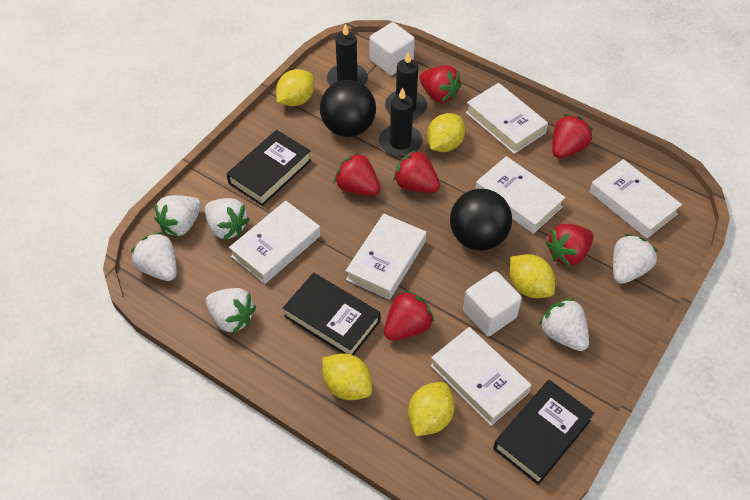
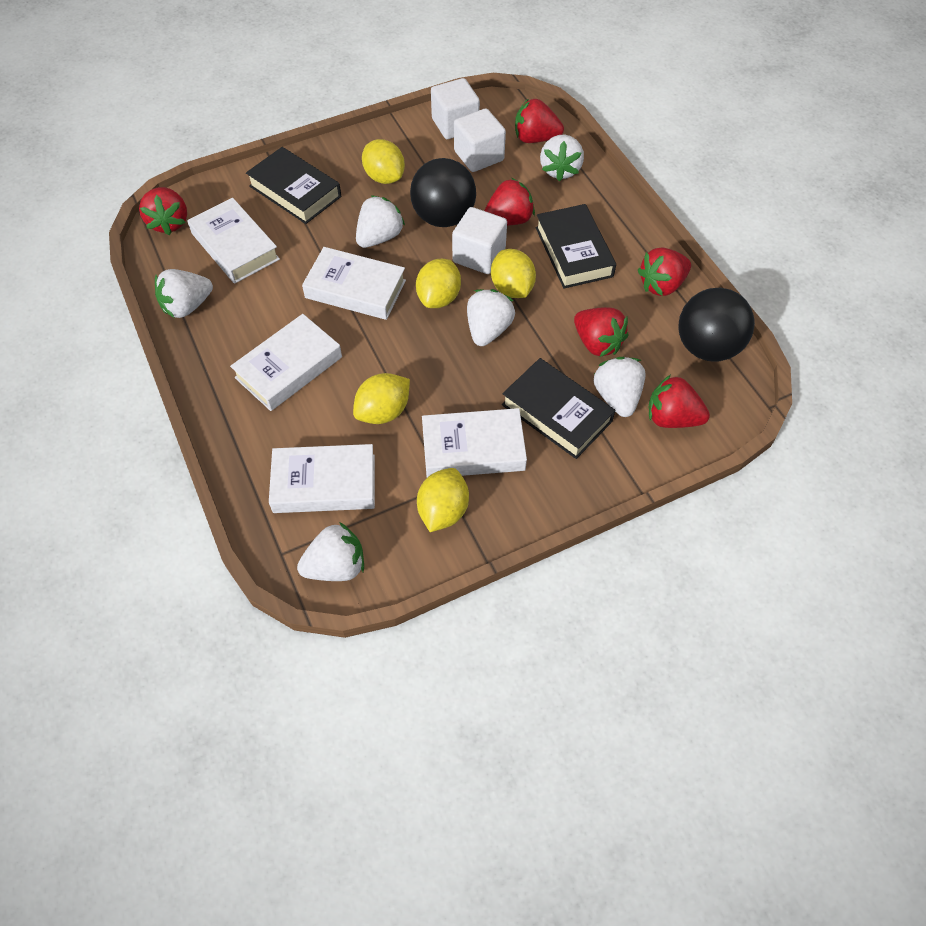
black candle: 3 -> 0
white book: 6 -> 5
white cube: 2 -> 3

